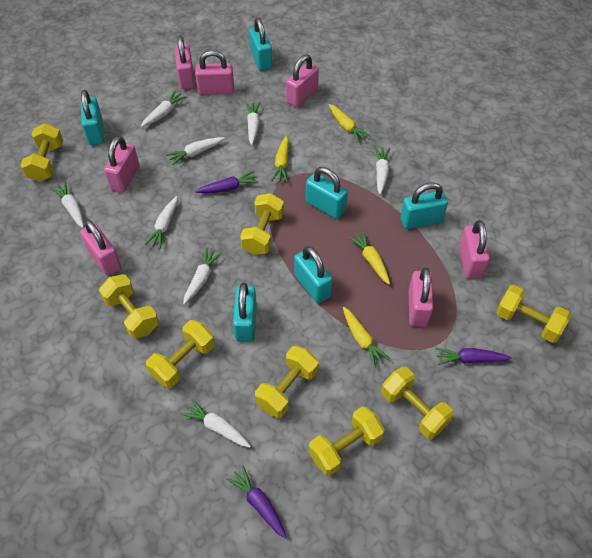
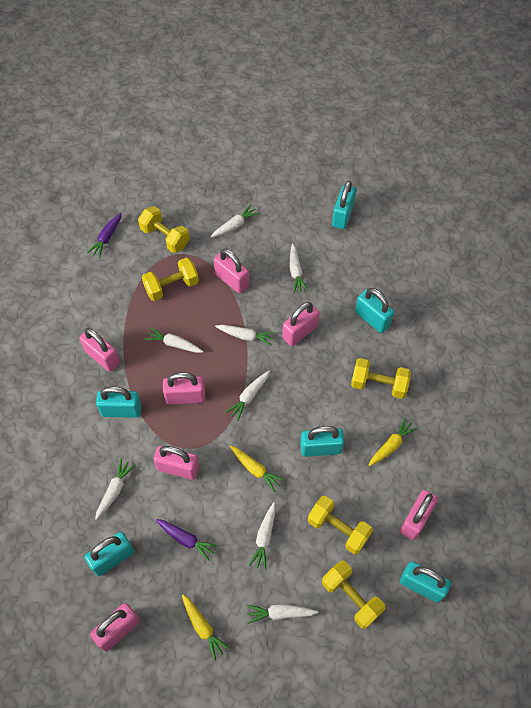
purple carrot: 3 -> 2
yellow carrot: 4 -> 3
yellow dumbbell: 8 -> 5

